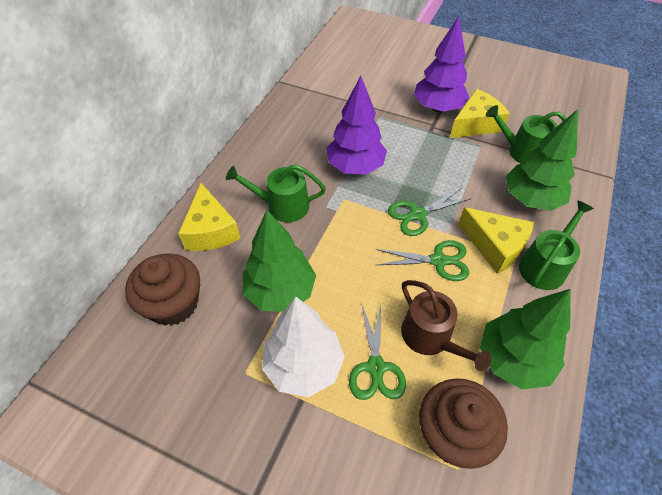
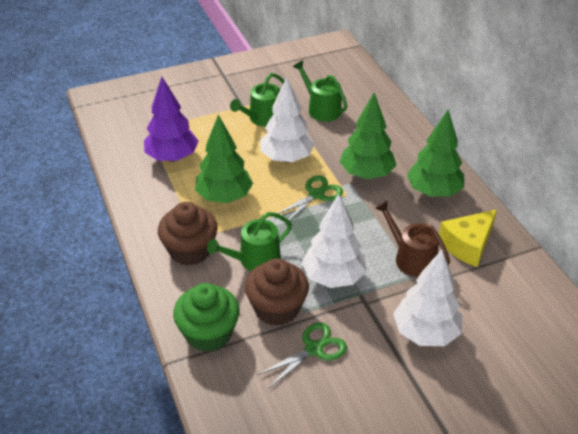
green cupcake: 0 -> 1
green scissors: 3 -> 2
purple tree: 2 -> 1
white tree: 1 -> 3
yellow cheese: 3 -> 1

